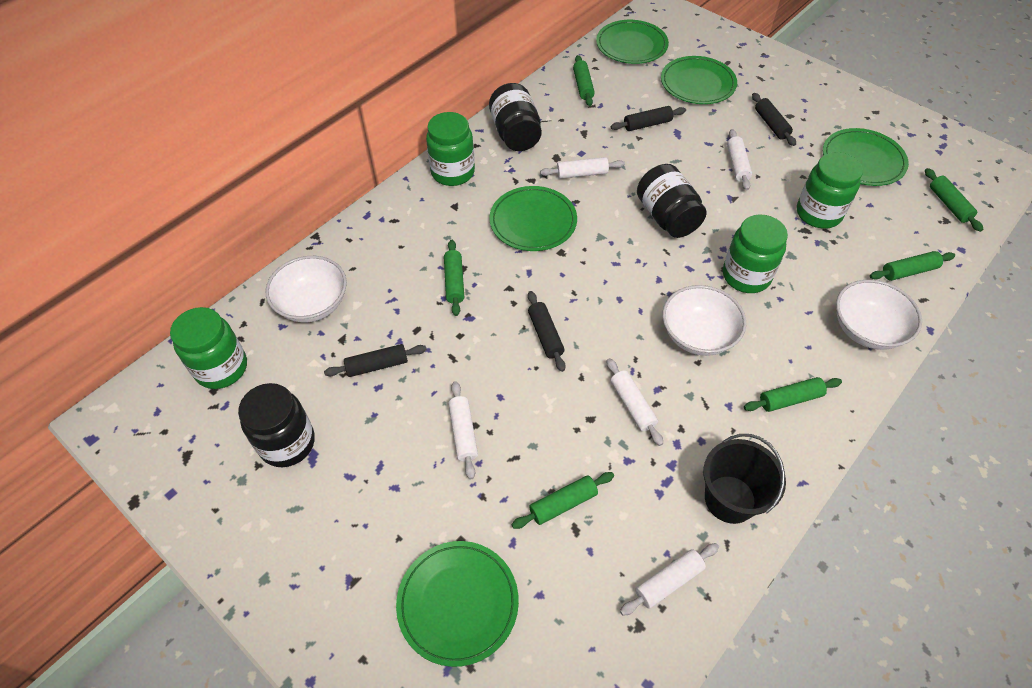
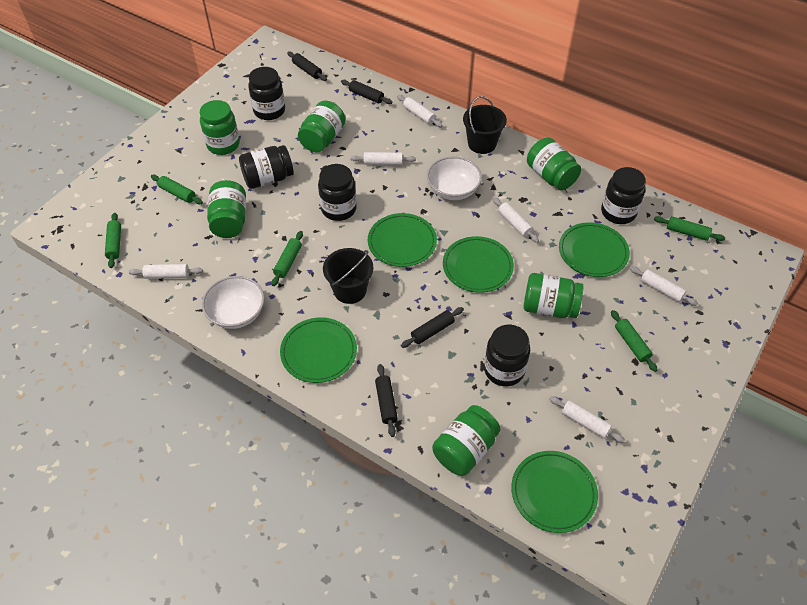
black bucket: 1 -> 2
black jar: 3 -> 5
green jar: 4 -> 6
green rolling pin: 6 -> 5
white bowl: 3 -> 2
white rolling pin: 5 -> 6

